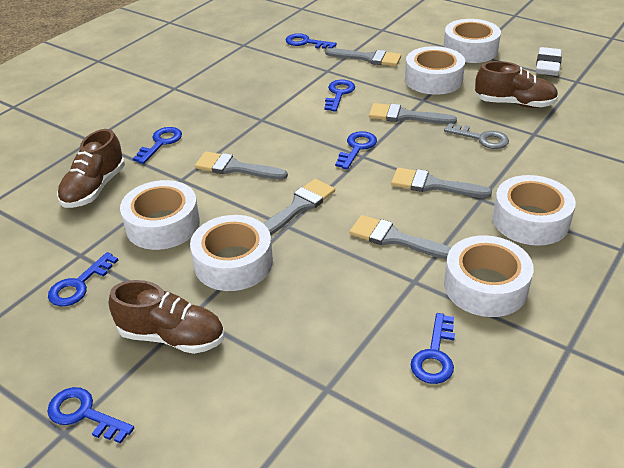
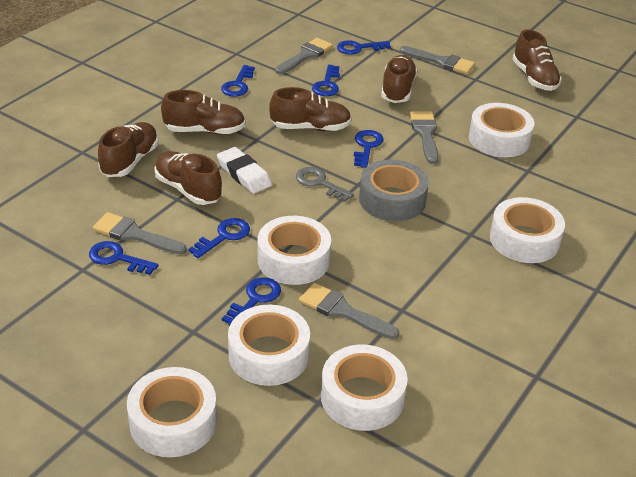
brown shoe: 3 -> 6
grey brush: 6 -> 5
grey tape: 0 -> 1

